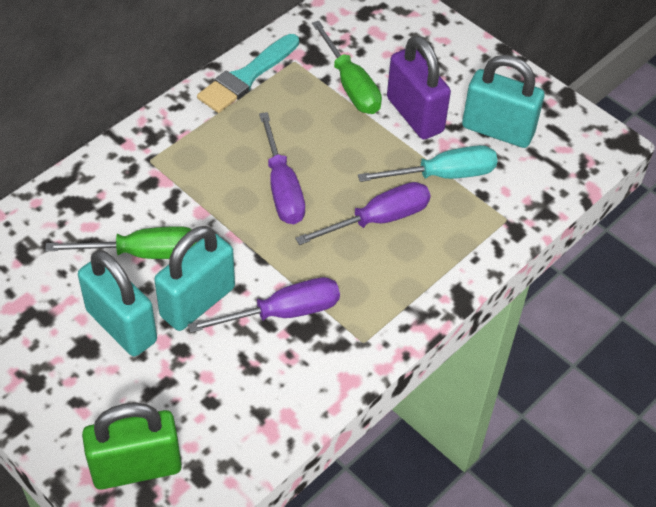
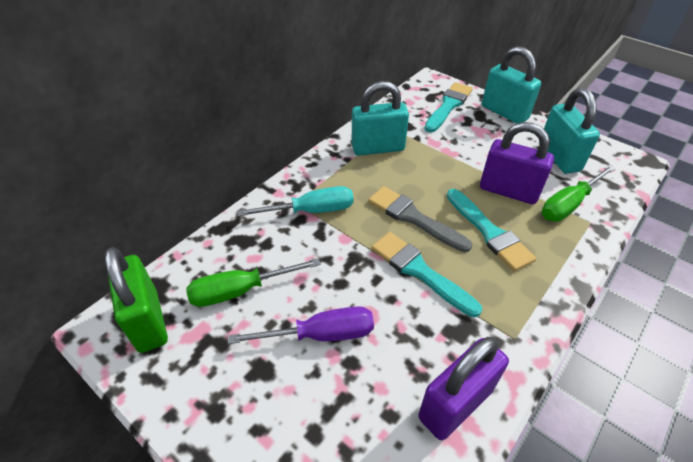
grey brush: 0 -> 1
purple padlock: 1 -> 2
purple screwdriver: 3 -> 1
turquoise brush: 1 -> 3

